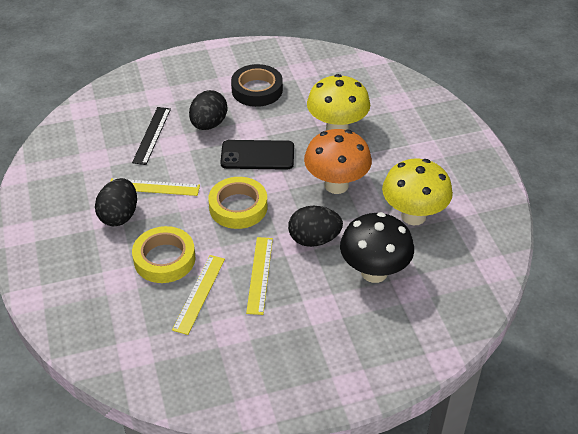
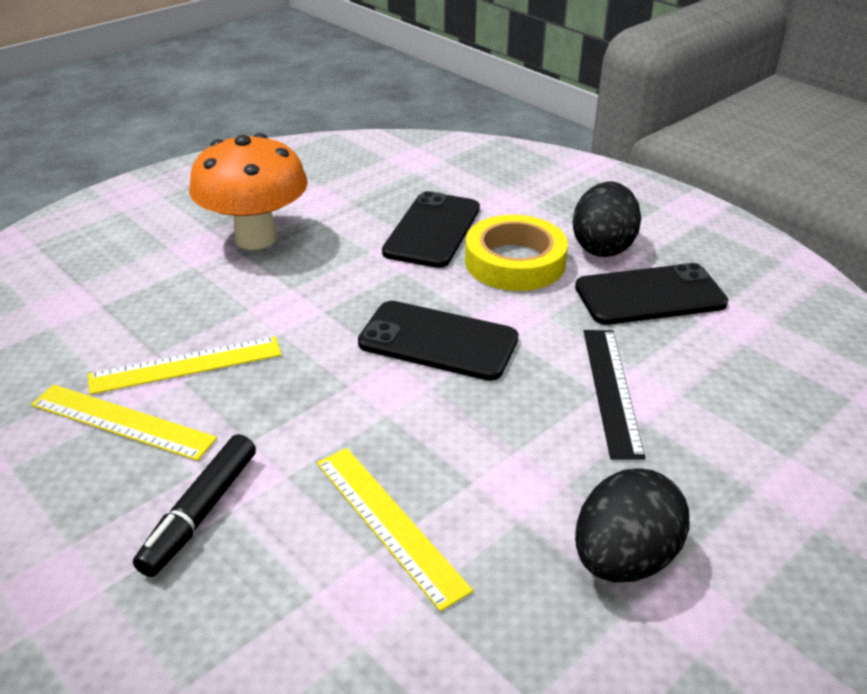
black egg: 3 -> 2
black marker: 0 -> 1
black mushroom: 1 -> 0
black phone: 1 -> 3
black tape: 1 -> 0
yellow mushroom: 2 -> 0
yellow tape: 2 -> 1

